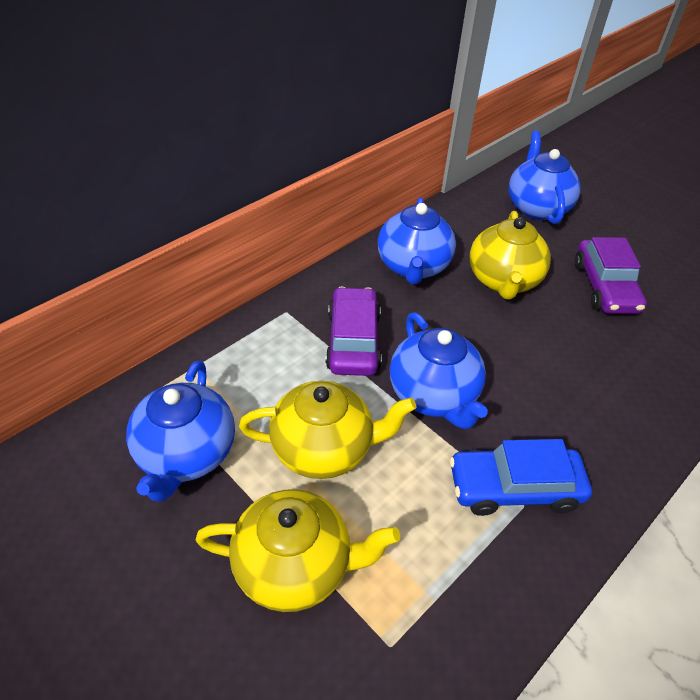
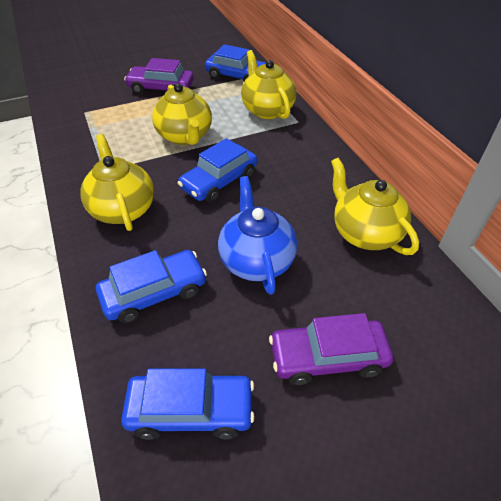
blue car: 1 -> 4
blue teapot: 4 -> 1
yellow teapot: 3 -> 4

